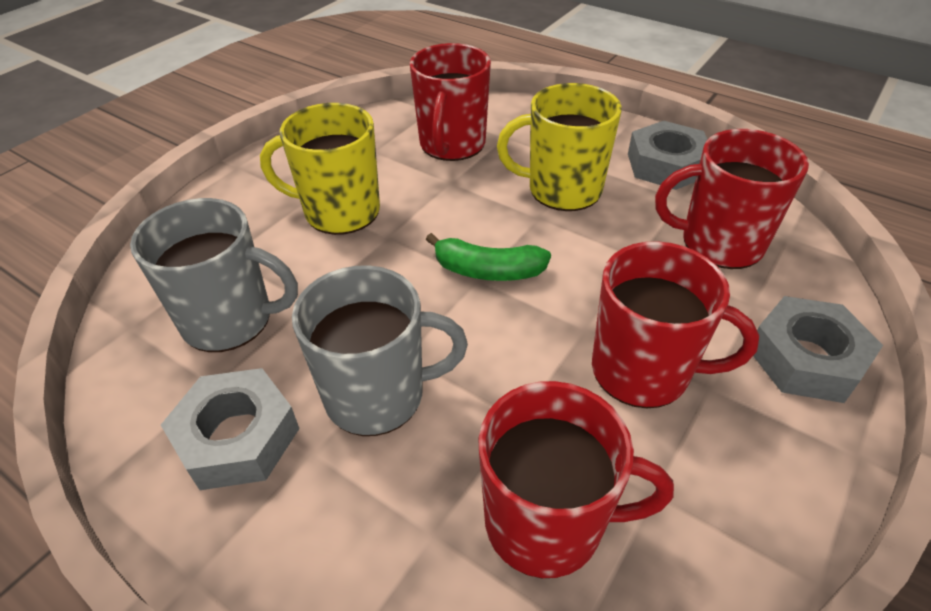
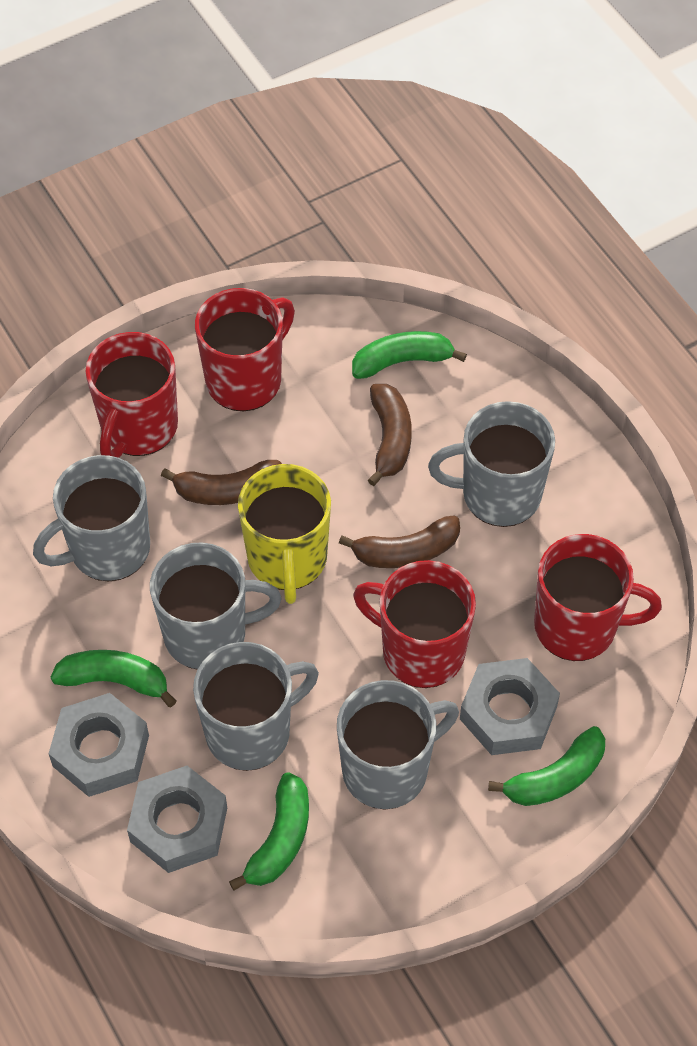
brown banana: 0 -> 3
green banana: 1 -> 4
grey mug: 2 -> 5
yellow mug: 2 -> 1

